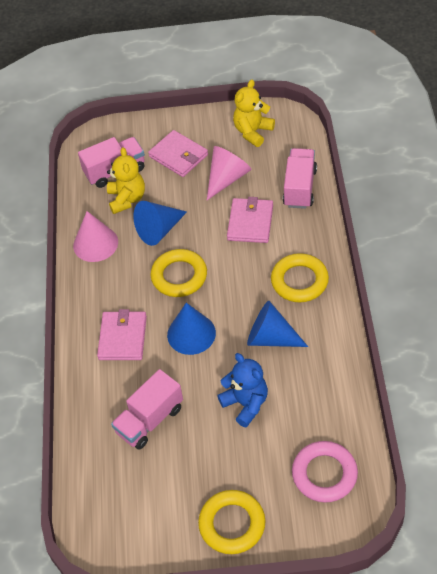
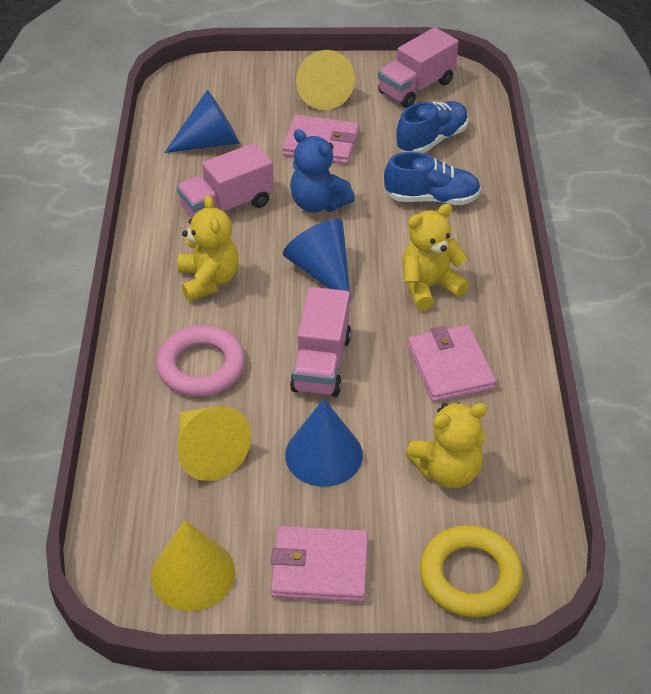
blue shoe: 0 -> 2
pink cone: 2 -> 0
yellow cone: 0 -> 3
yellow ring: 3 -> 1
yellow teddy bear: 2 -> 3

